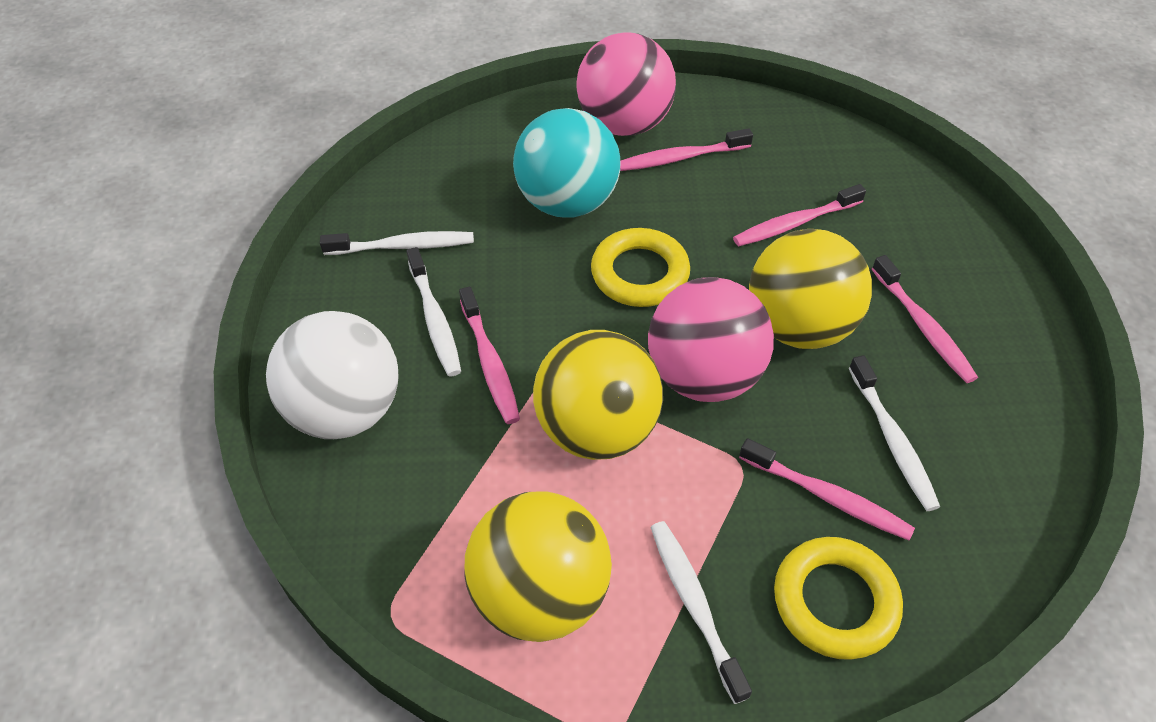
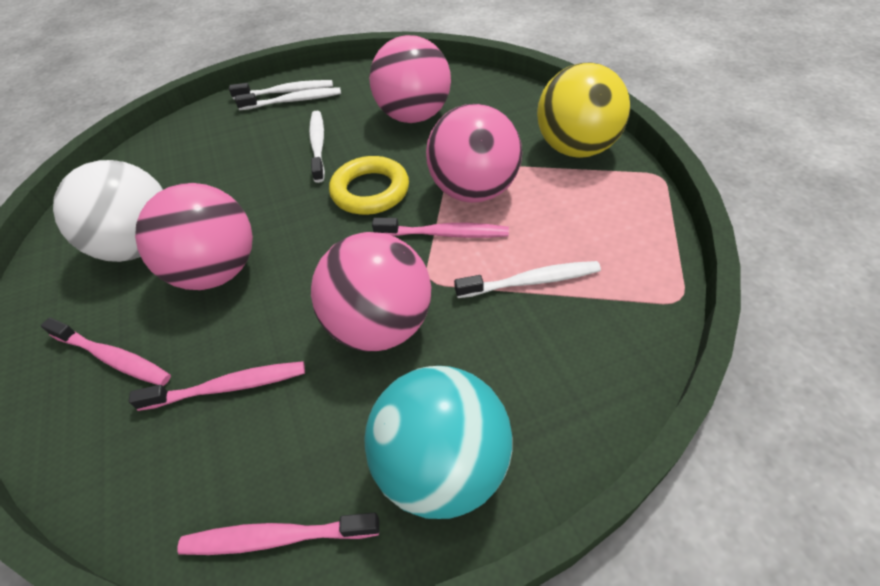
pink ball: 2 -> 4
pink toothbrush: 5 -> 4
yellow ball: 3 -> 1
yellow ring: 2 -> 1

